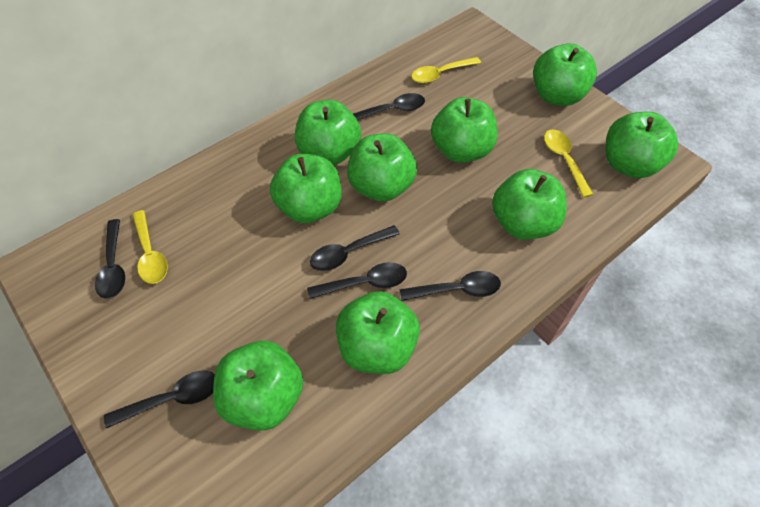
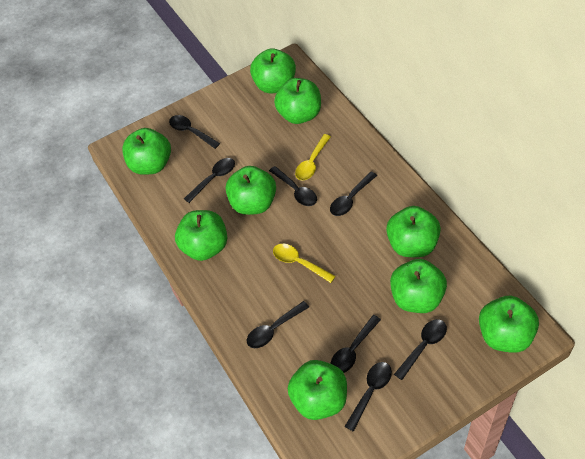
black spoon: 6 -> 8
yellow spoon: 3 -> 2

